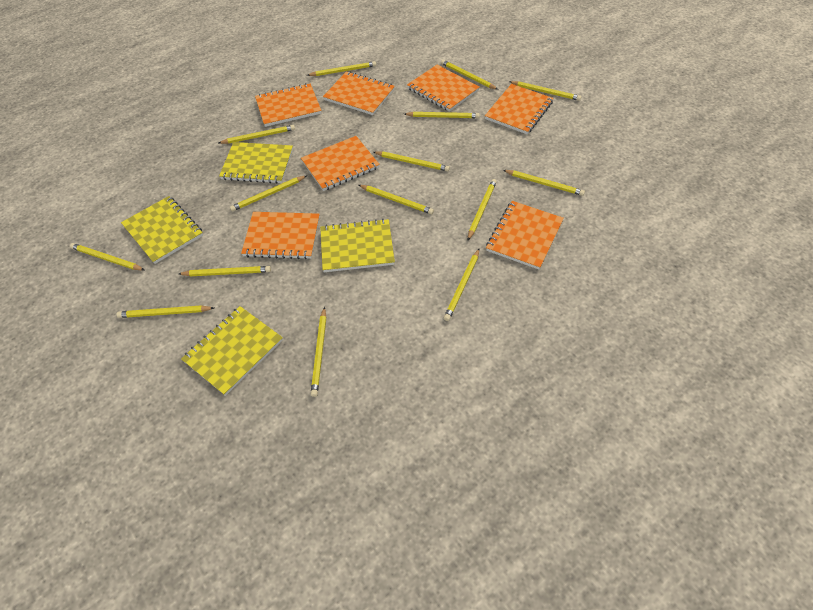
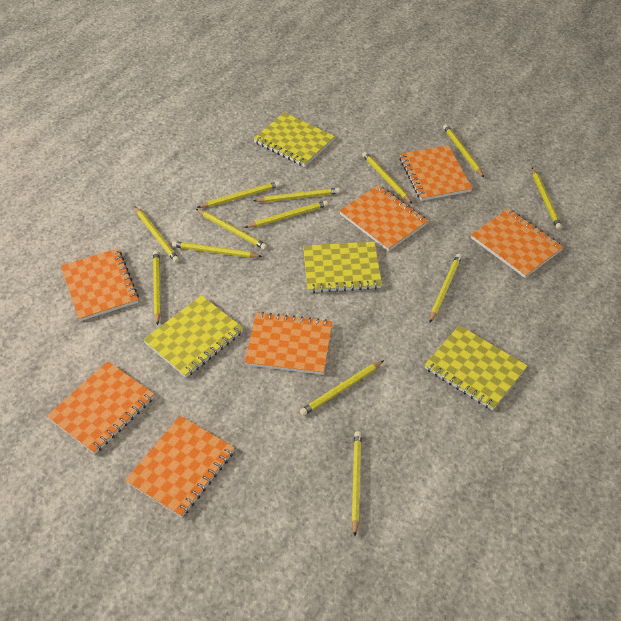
yellow pencil: 15 -> 13

